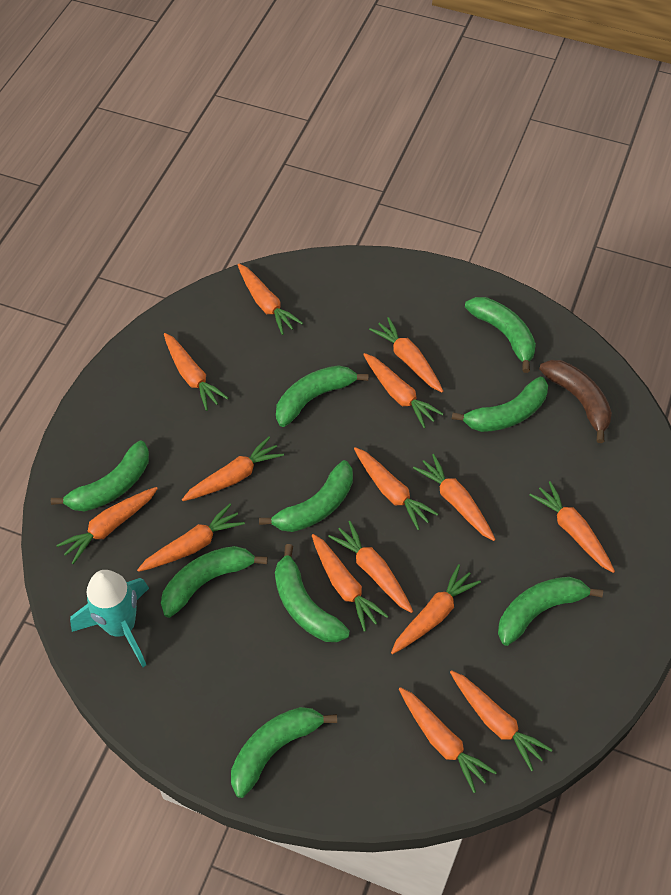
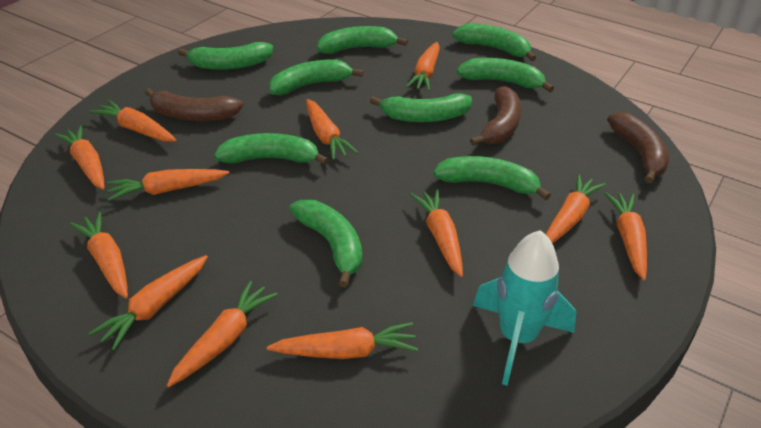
brown banana: 1 -> 3
orange carrot: 15 -> 12

